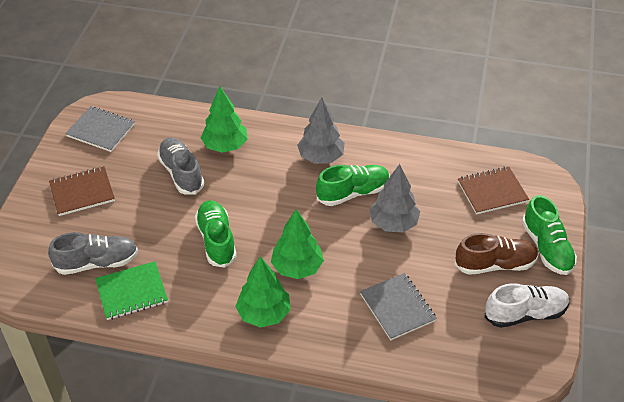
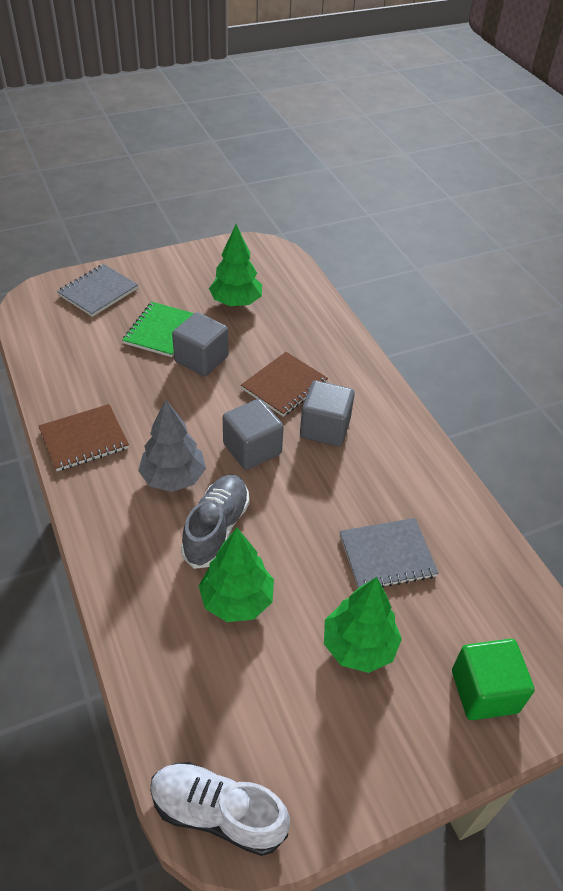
brown shoe: 1 -> 0
green cube: 0 -> 1
green shoe: 3 -> 0
grey cube: 0 -> 3
grey shoe: 2 -> 1
grey tree: 2 -> 1

